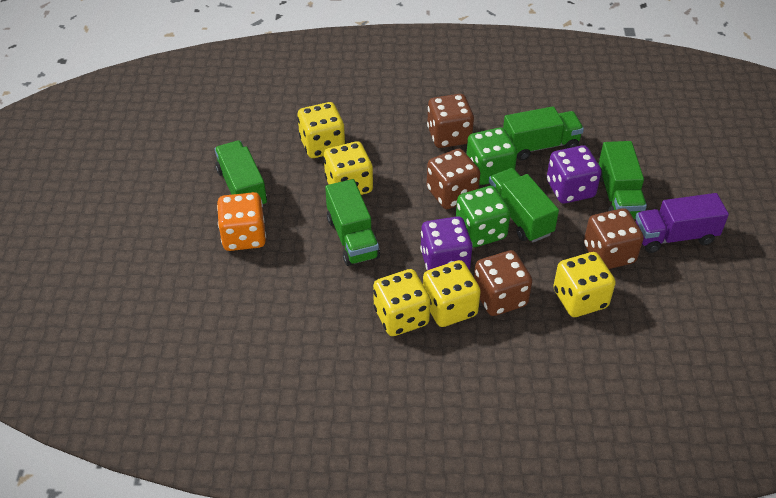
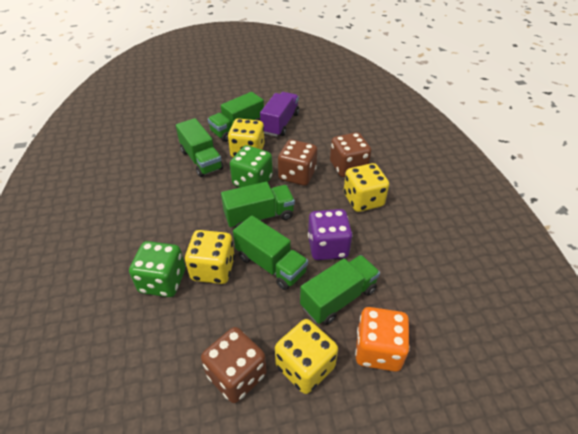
brown dice: 4 -> 3
purple dice: 2 -> 1
yellow dice: 5 -> 4

